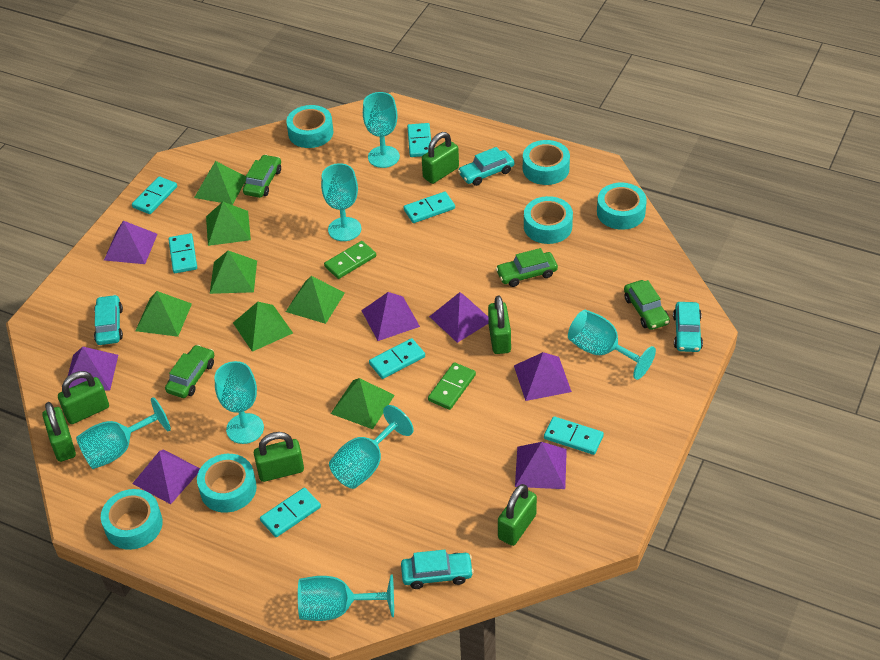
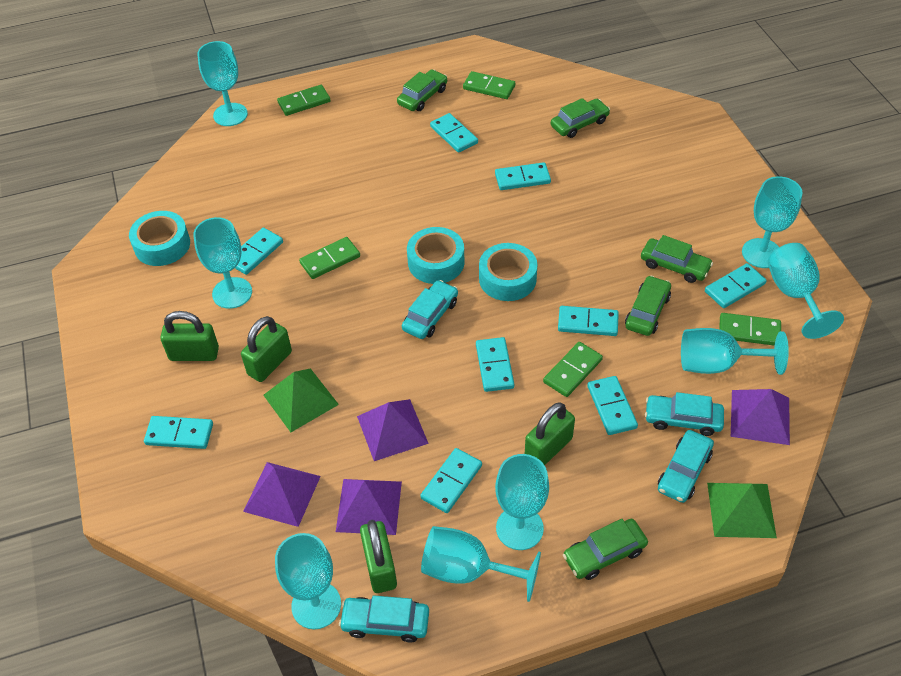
green car: 4 -> 5
green domino: 2 -> 5
green padlock: 6 -> 4
green pyramid: 7 -> 2
purple pyramid: 7 -> 4
turquoise domino: 7 -> 9
turquoise goblet: 7 -> 8
turquoise tape: 6 -> 3

